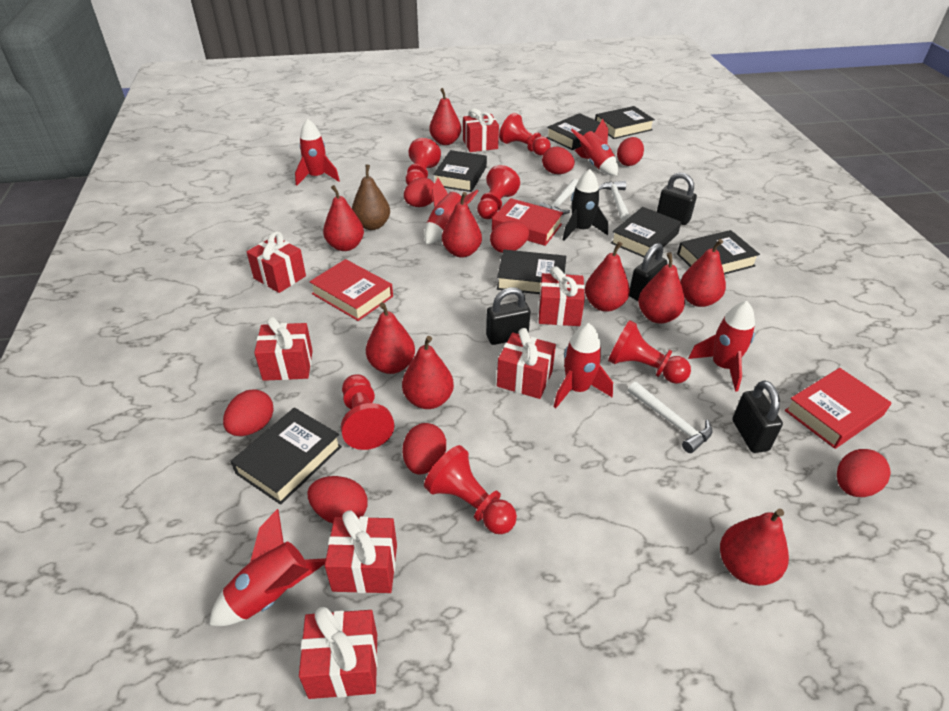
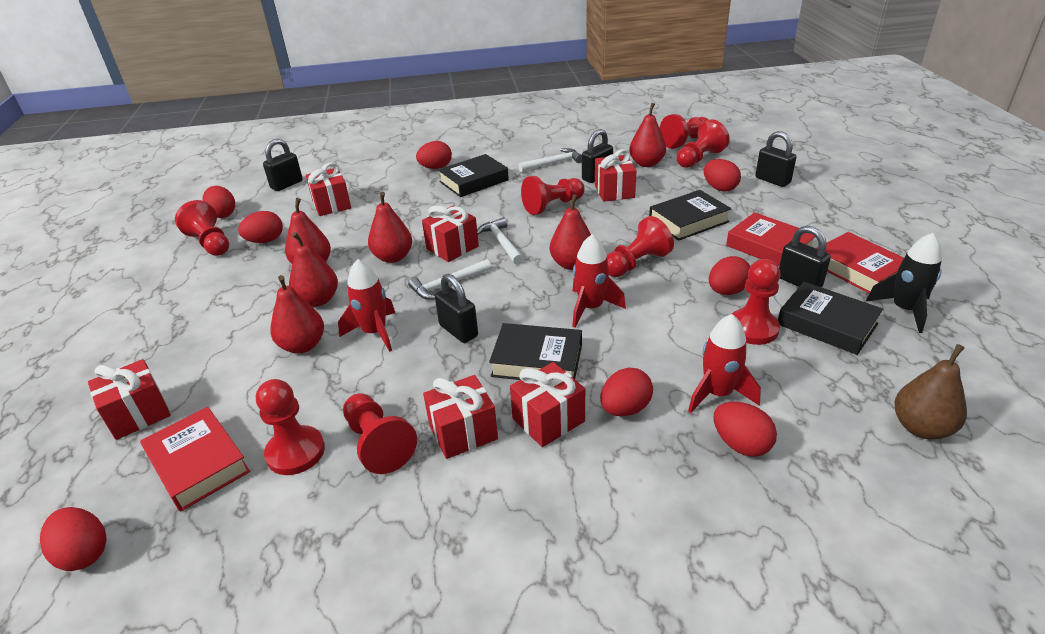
black book: 7 -> 4
black padlock: 4 -> 5
red gift: 7 -> 6
red pawn: 6 -> 8
red pear: 9 -> 6
red rocket: 6 -> 3

